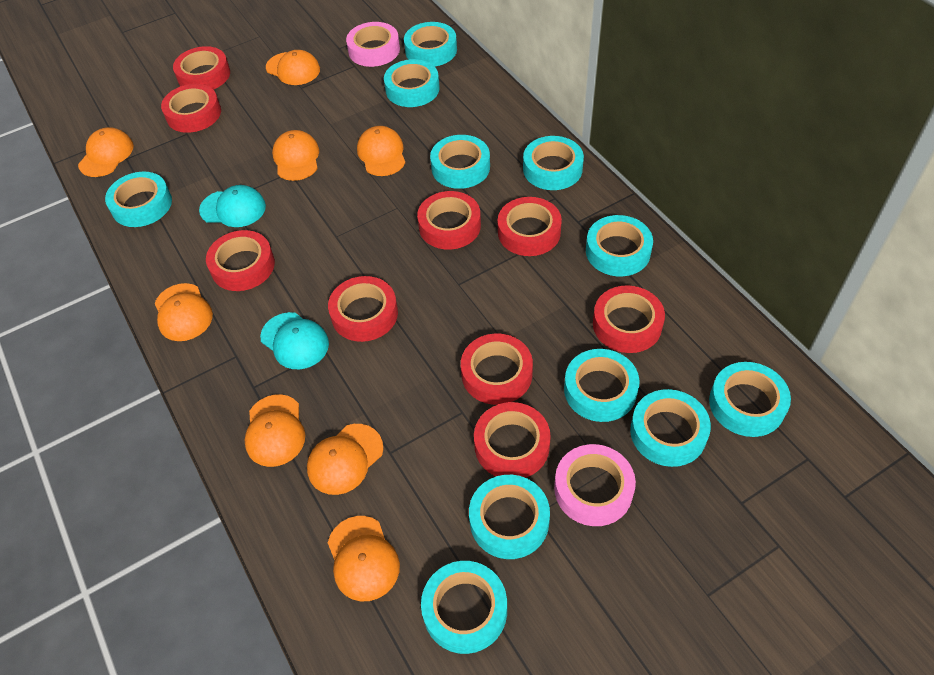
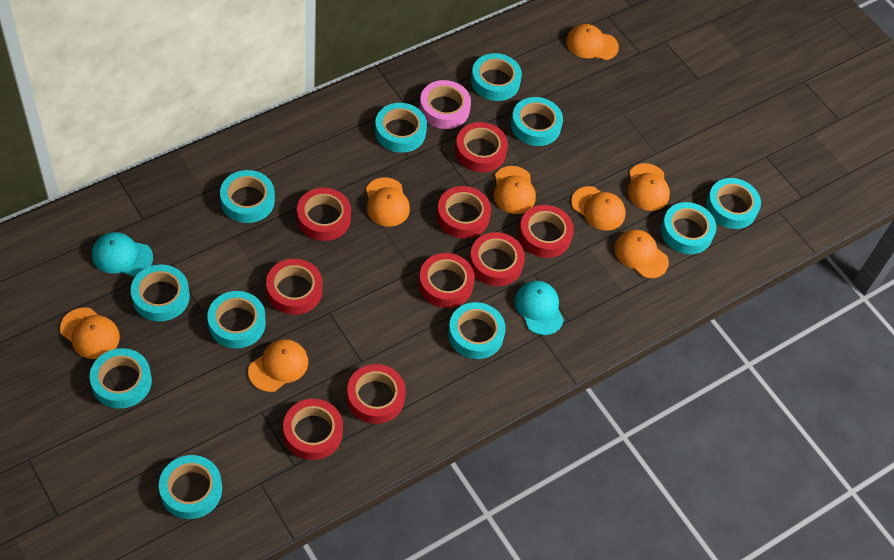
pink tape: 2 -> 1

